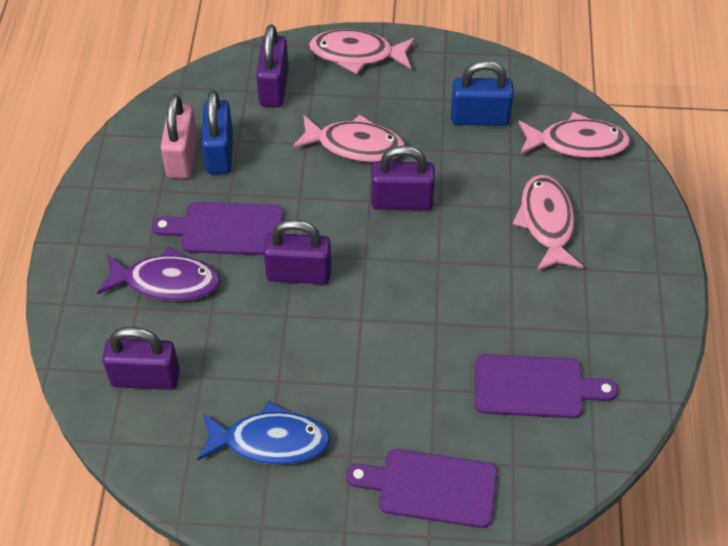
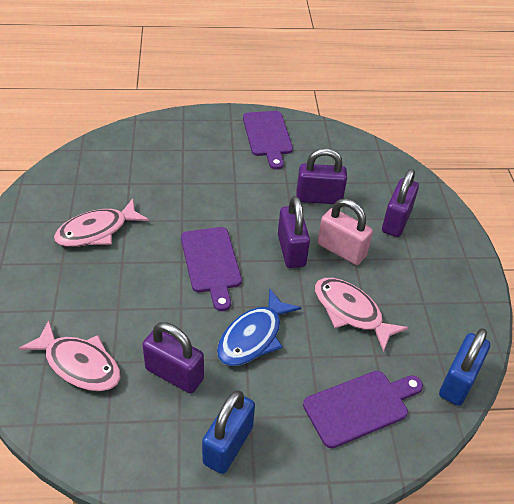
pink fish: 4 -> 3
purple fish: 1 -> 0

